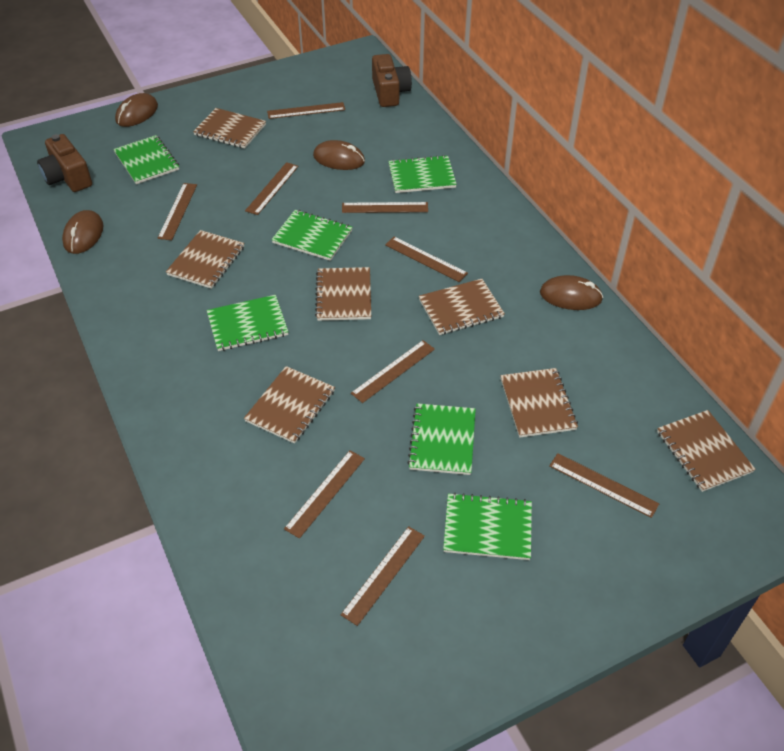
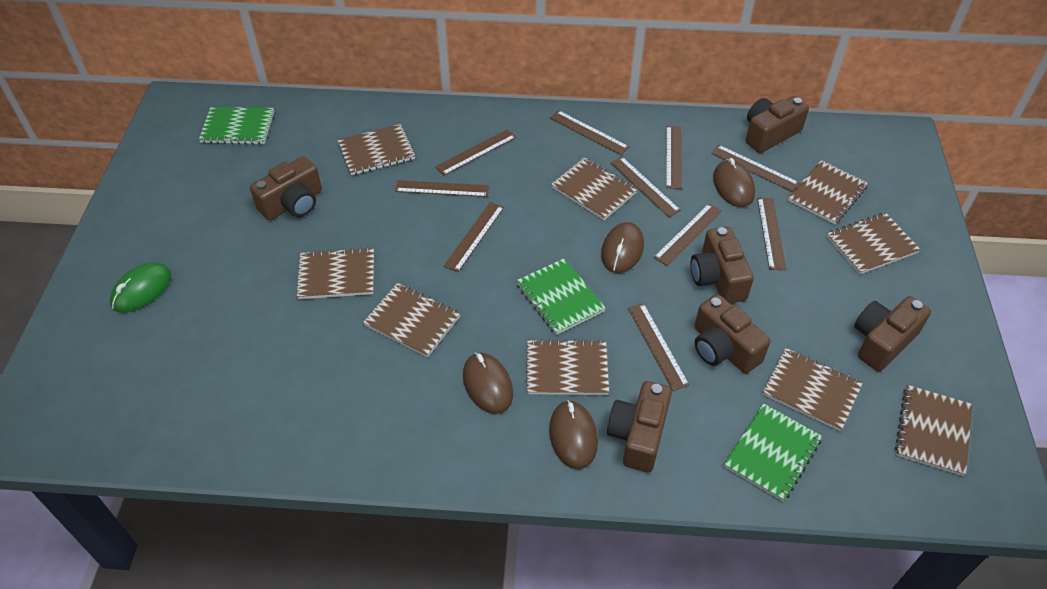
brown camera: 2 -> 6
brown notebook: 7 -> 9
brown ruler: 9 -> 10
green mouse: 0 -> 1
green notebook: 6 -> 3

